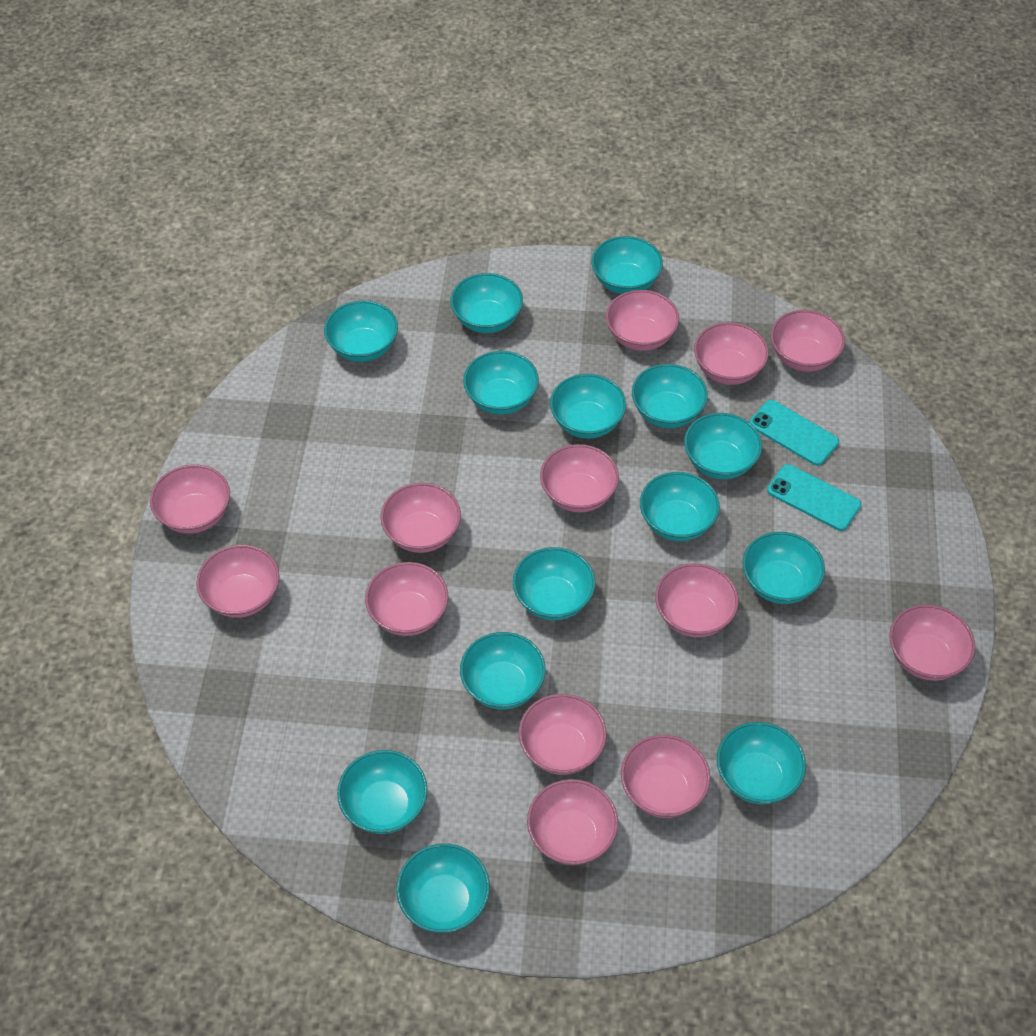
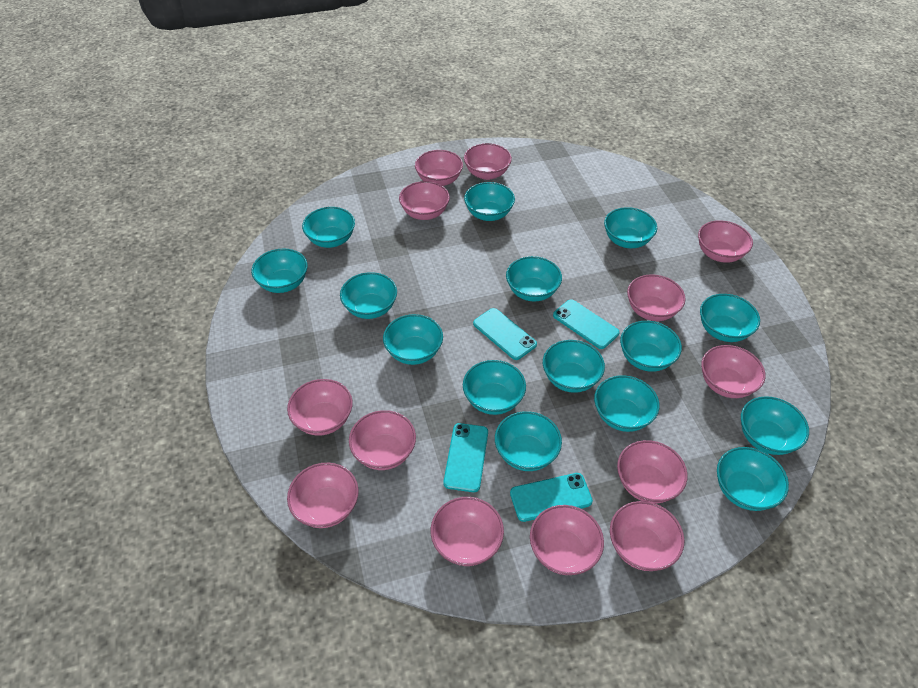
turquoise bowl: 14 -> 15
turquoise phone: 2 -> 4

